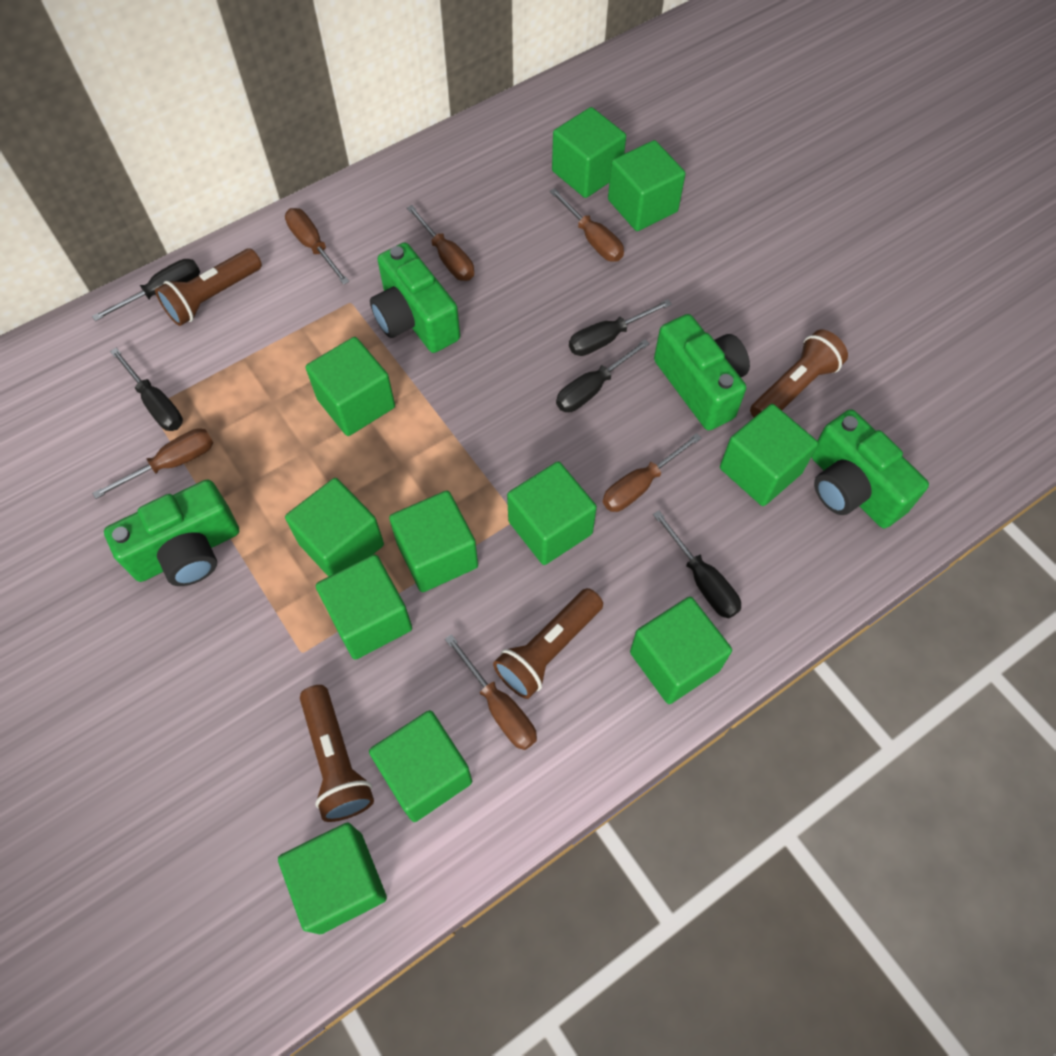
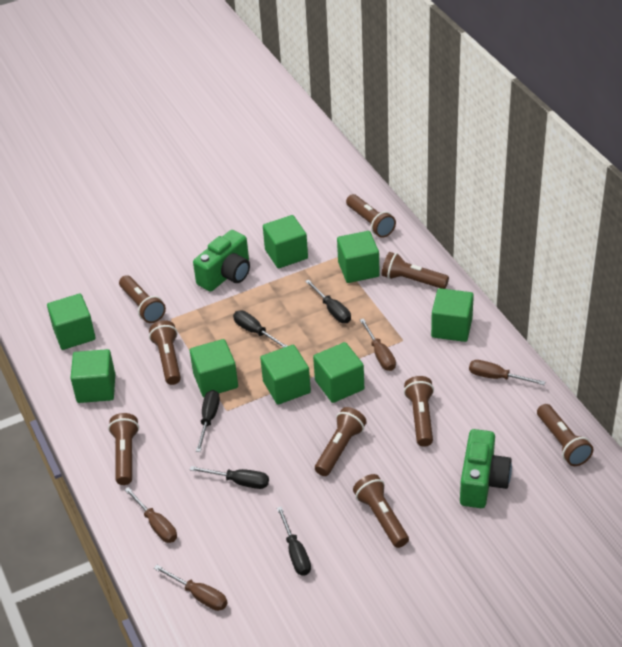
brown flashlight: 4 -> 9
brown screwdriver: 6 -> 4
green camera: 4 -> 2
green cube: 11 -> 8

